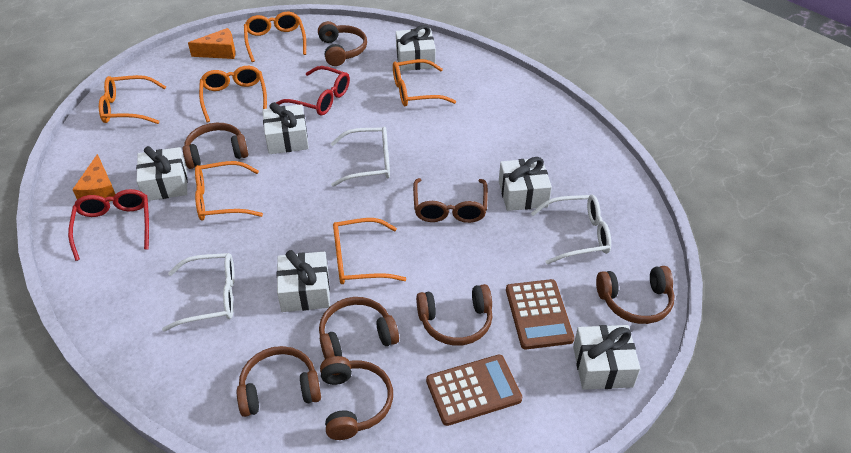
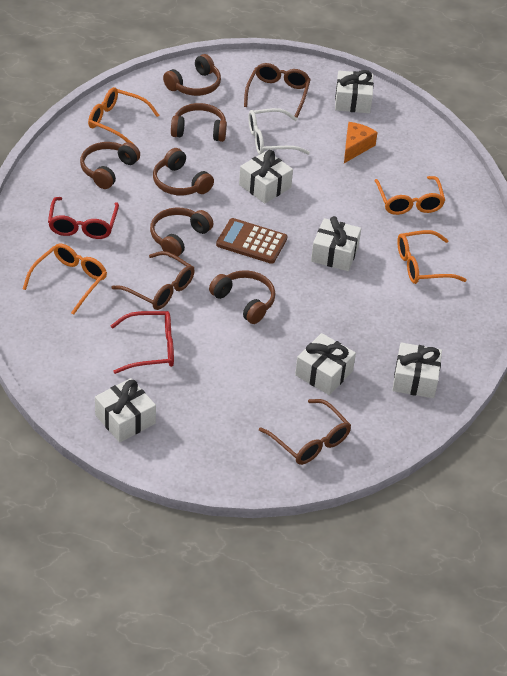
brown calculator: 2 -> 1
brown glasses: 1 -> 3
brown headphones: 7 -> 6
orange cheese: 2 -> 1
orange glasses: 6 -> 4
white glasses: 3 -> 1

